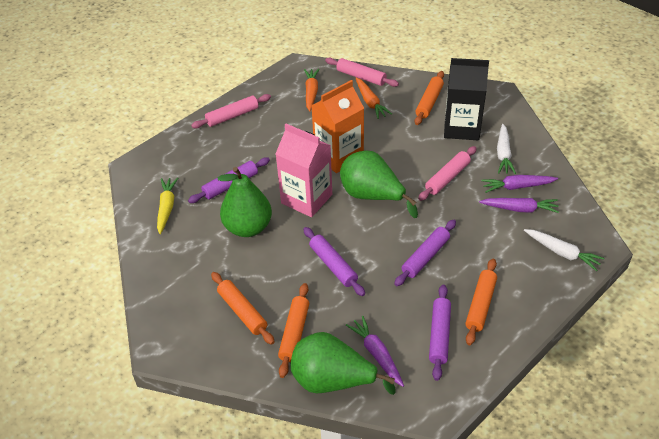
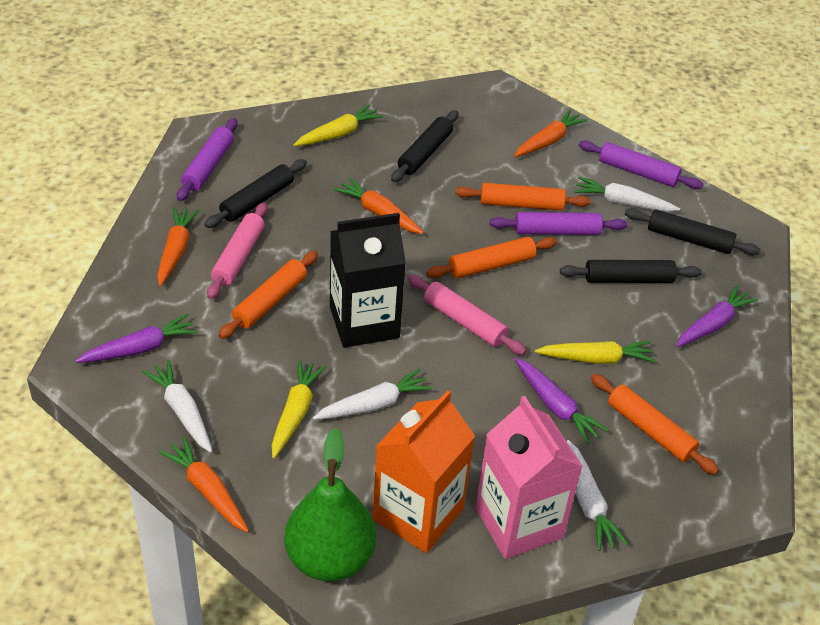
black rolling pin: 0 -> 4
green pear: 3 -> 1
orange carrot: 2 -> 4
pink rolling pin: 3 -> 2
purple rolling pin: 4 -> 3
white carrot: 2 -> 4
yellow carrot: 1 -> 3

